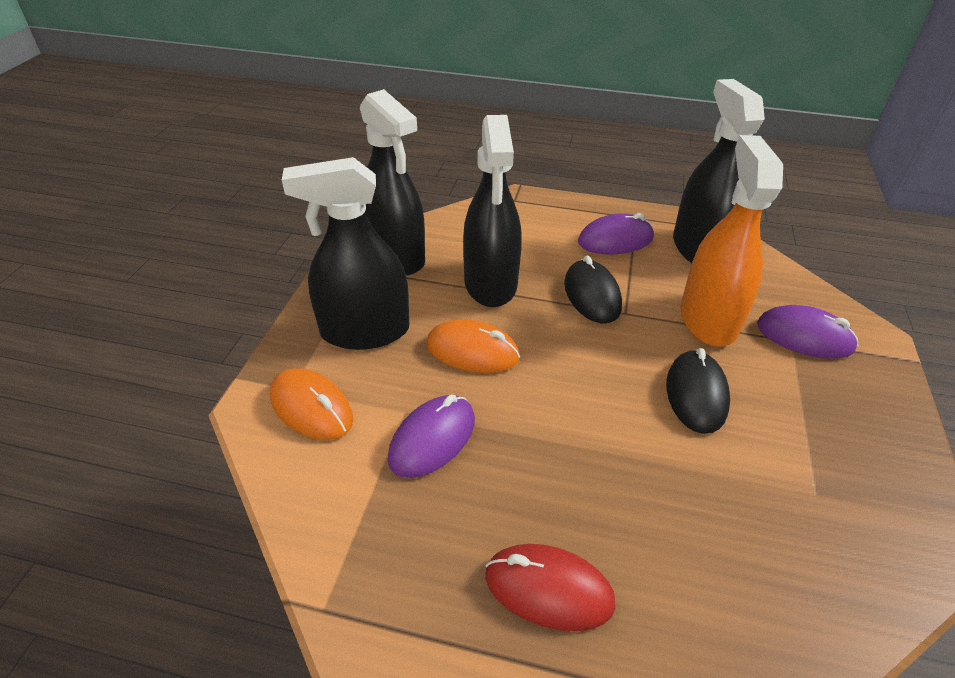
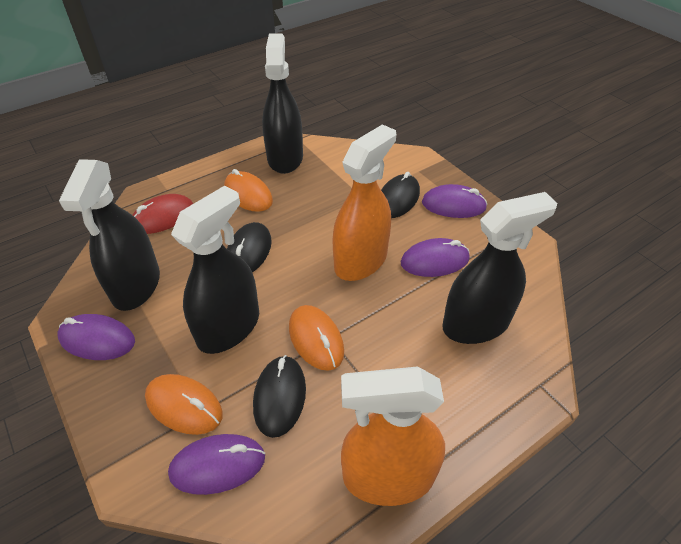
black mouse: 2 -> 3
orange mouse: 2 -> 3
orange spray bottle: 1 -> 2
purple mouse: 3 -> 4

